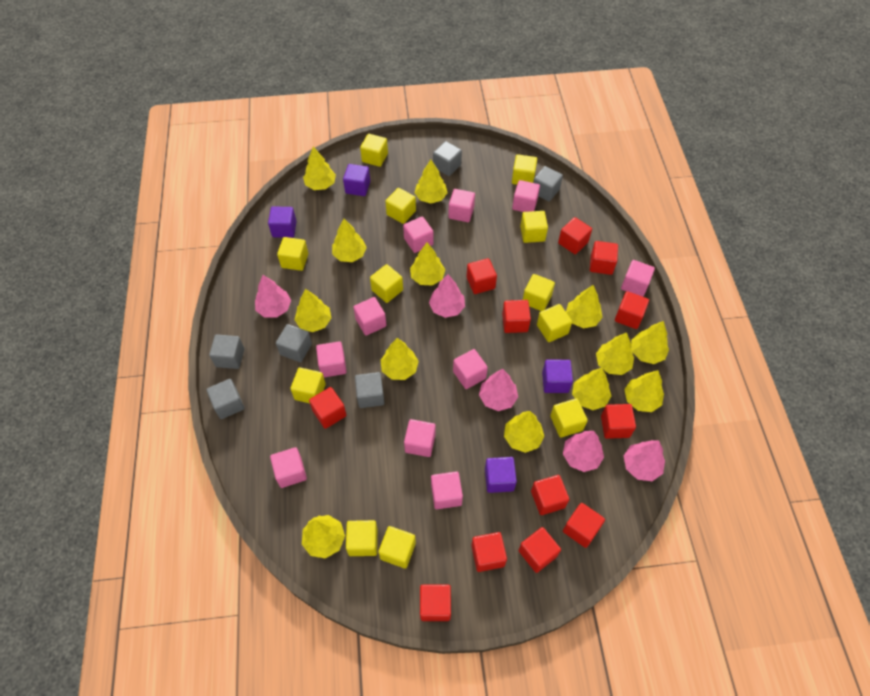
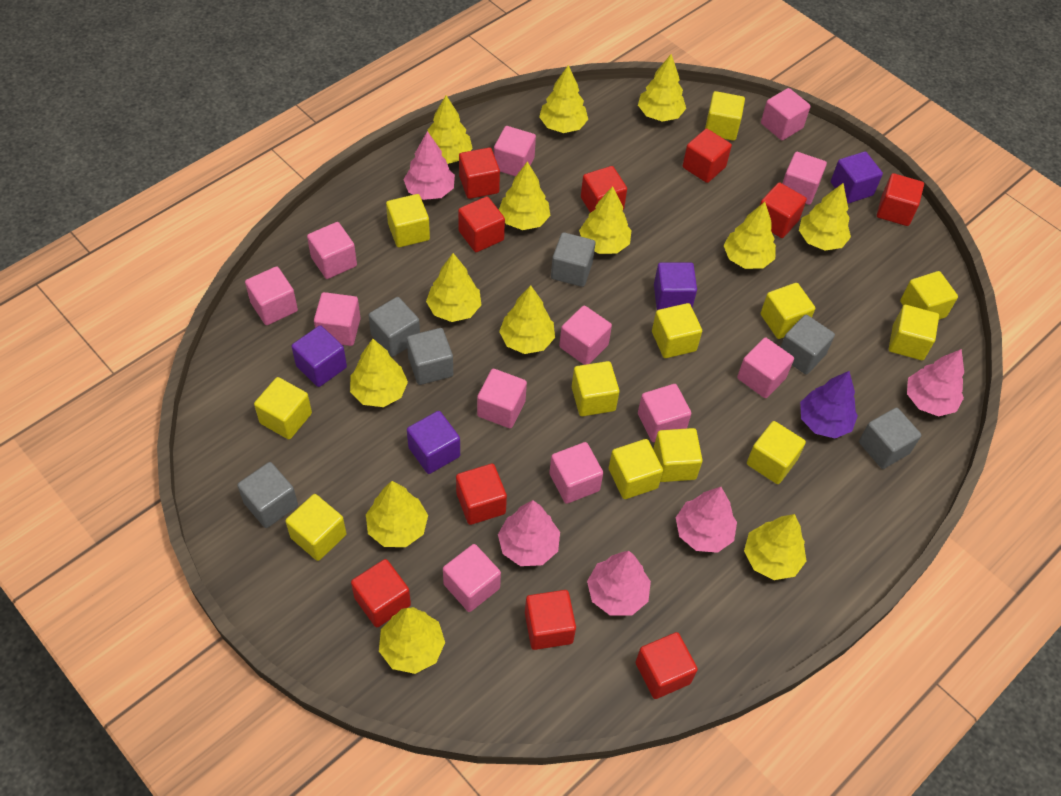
pink cube: 10 -> 12
purple tree: 0 -> 1
red cube: 12 -> 10

